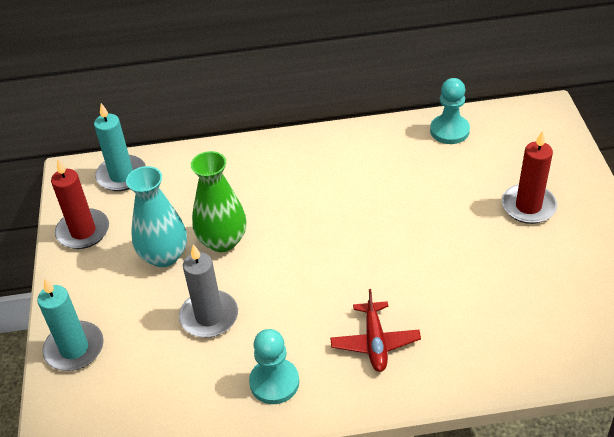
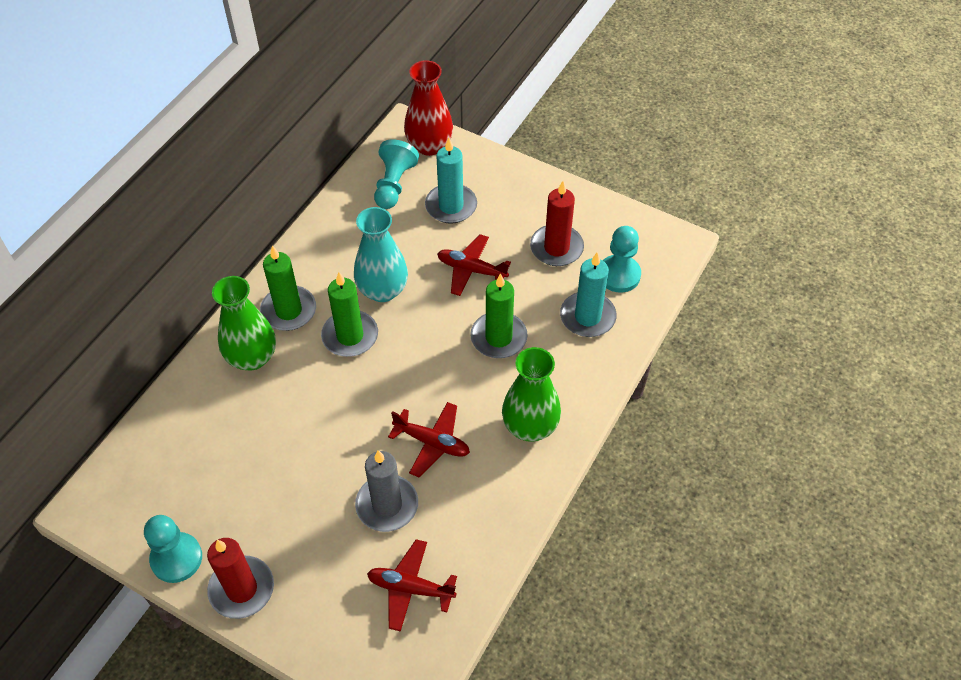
green candle: 0 -> 3
green vase: 1 -> 2
red plane: 1 -> 3
red vase: 0 -> 1
turquoise pawn: 2 -> 3

